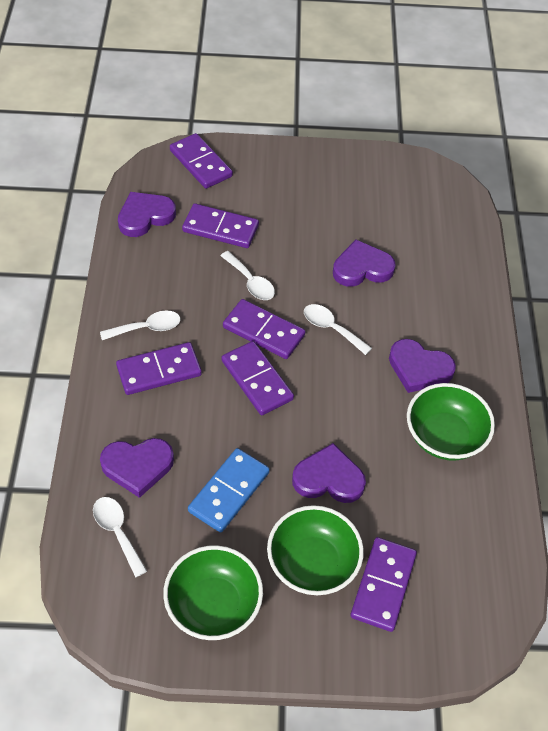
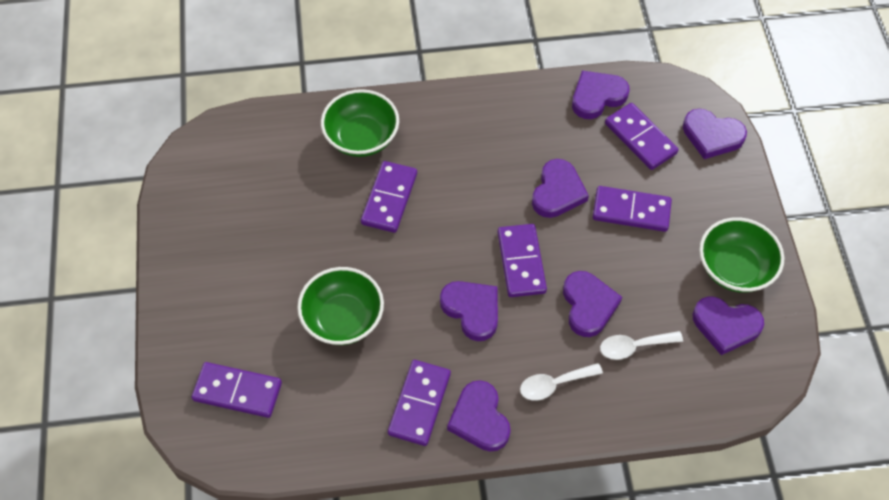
blue domino: 1 -> 0
purple heart: 5 -> 7
white spoon: 4 -> 2

